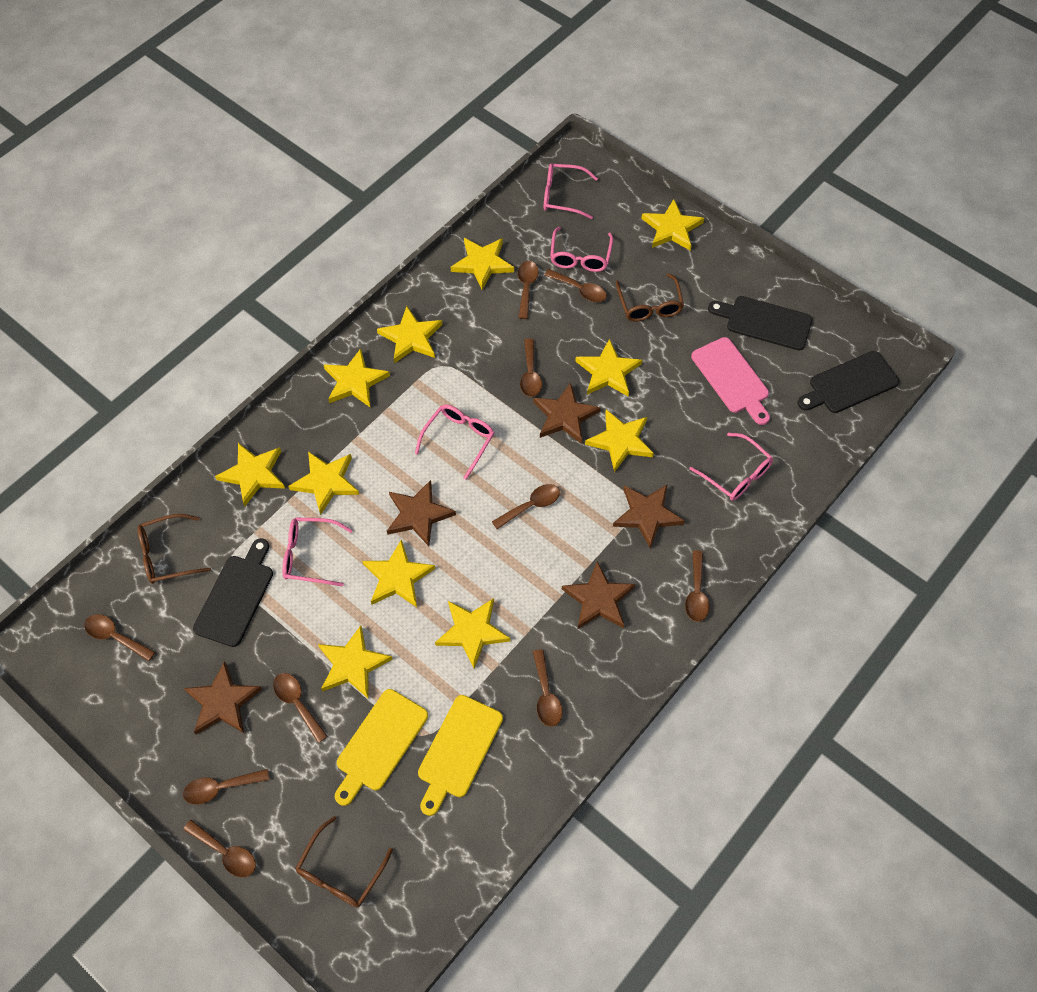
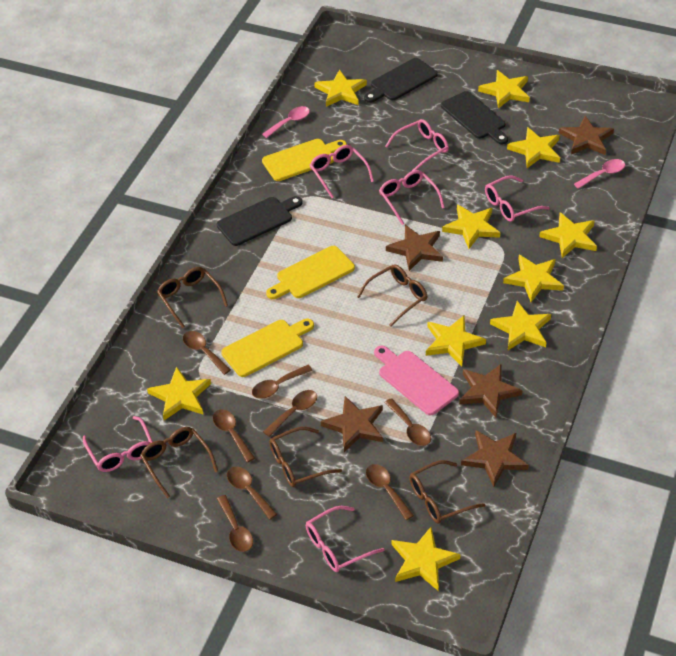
brown glasses: 3 -> 5
brown spoon: 10 -> 8
pink glasses: 5 -> 6
pink spoon: 0 -> 2
yellow cutting board: 2 -> 3
yellow star: 11 -> 10

